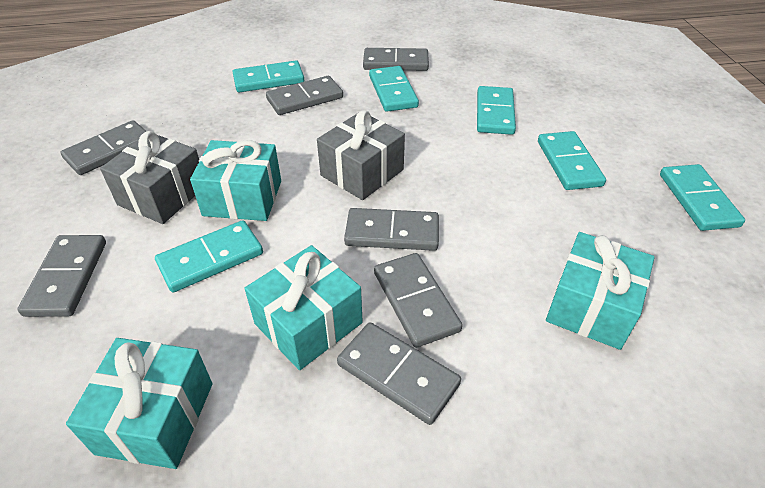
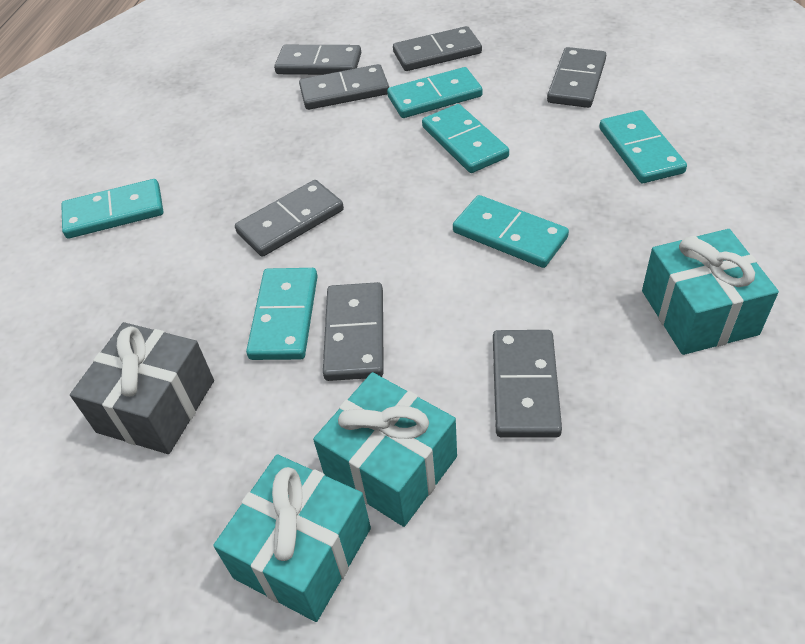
grey gift: 2 -> 1
turquoise gift: 4 -> 3

